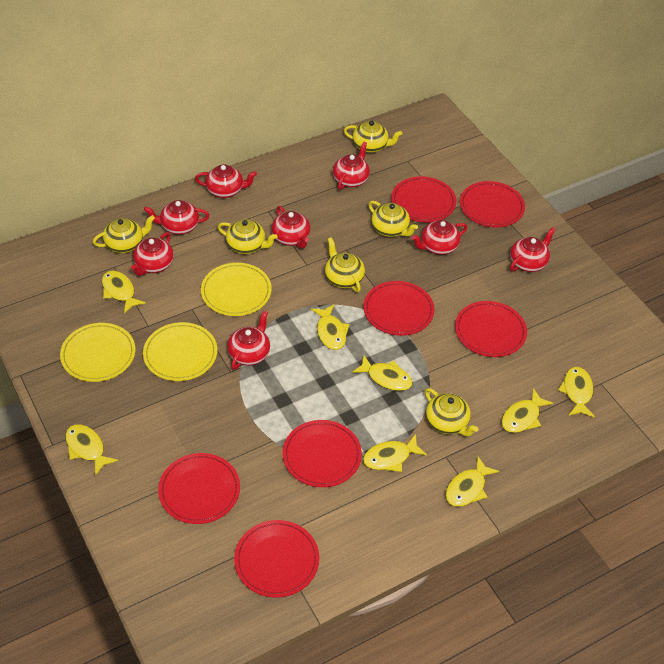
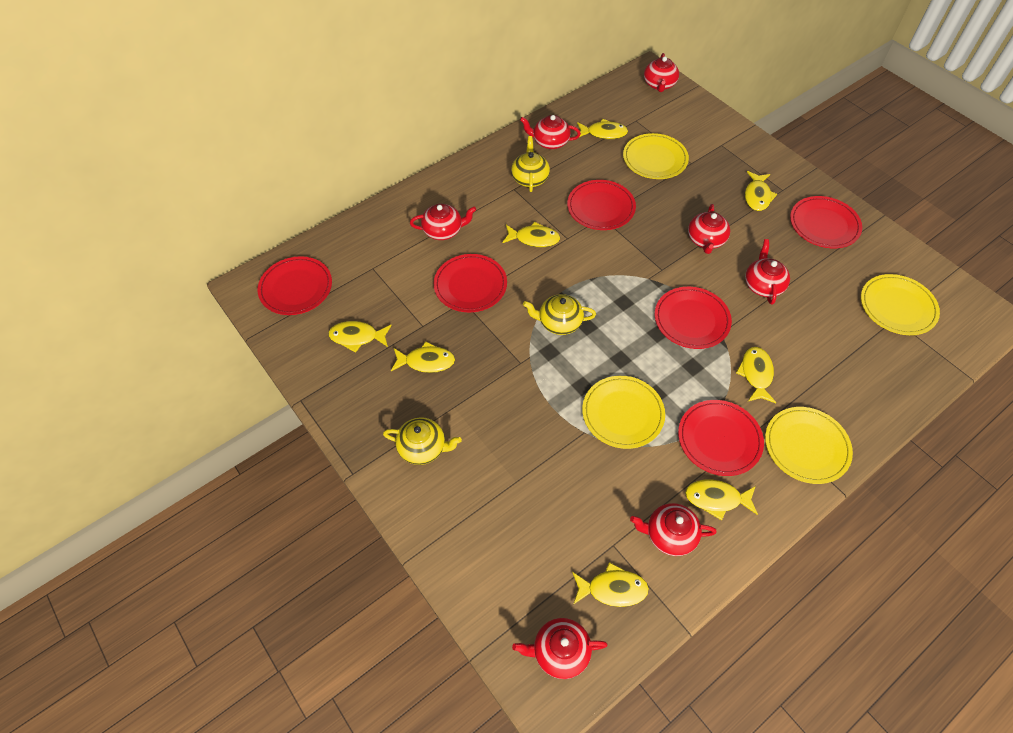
red plate: 7 -> 6
red teapot: 8 -> 7
yellow plate: 3 -> 4
yellow teapot: 6 -> 3

